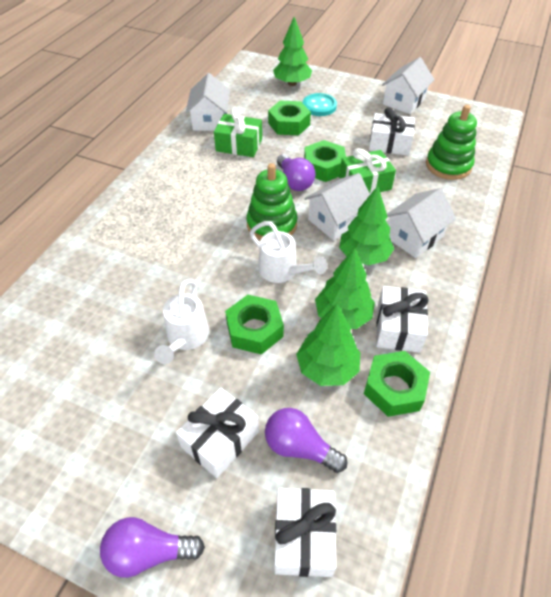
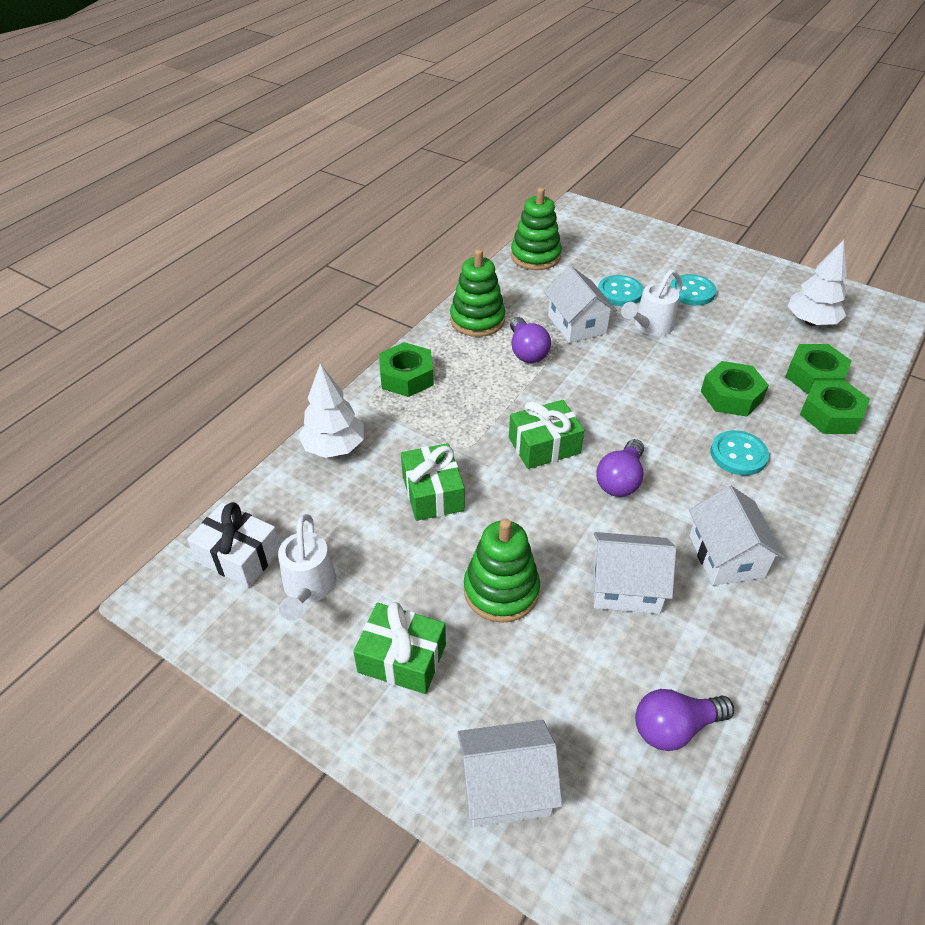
green gift: 2 -> 3
green stacking toy: 2 -> 3
green tree: 4 -> 0
turquoise button: 1 -> 3
white gift: 4 -> 1
white tree: 0 -> 2

